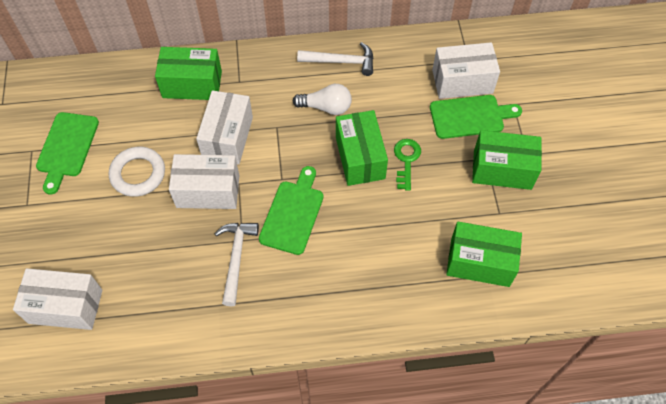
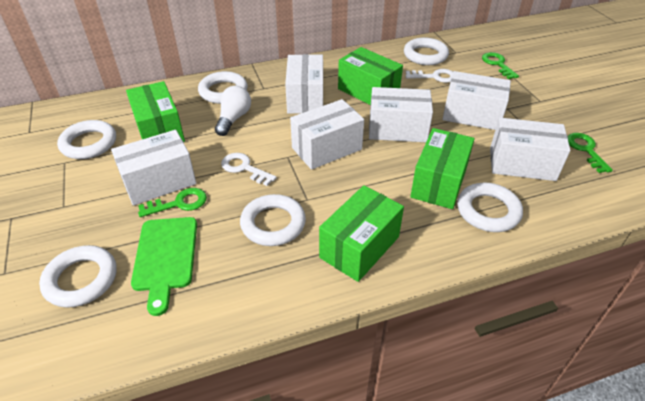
green cutting board: 3 -> 1
green key: 1 -> 3
white box: 4 -> 6
white hammer: 2 -> 0
white key: 0 -> 2
white ring: 1 -> 6

